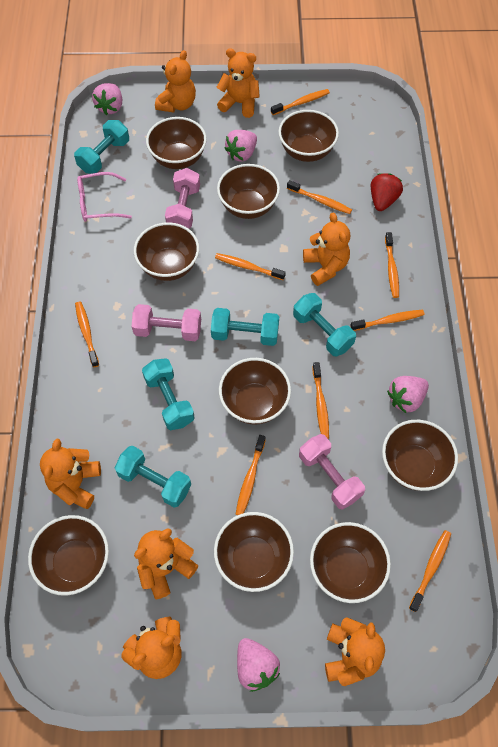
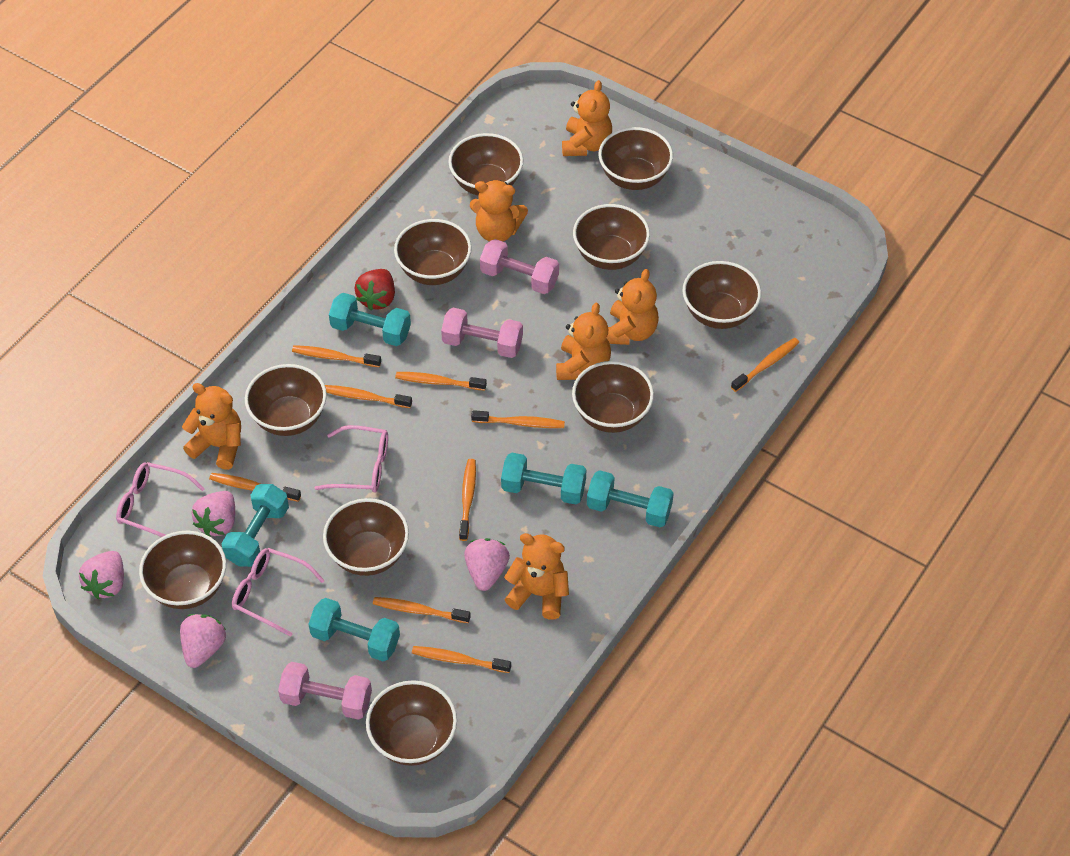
brown bowl: 9 -> 10
orange teddy bear: 7 -> 6
pink glasses: 1 -> 3

